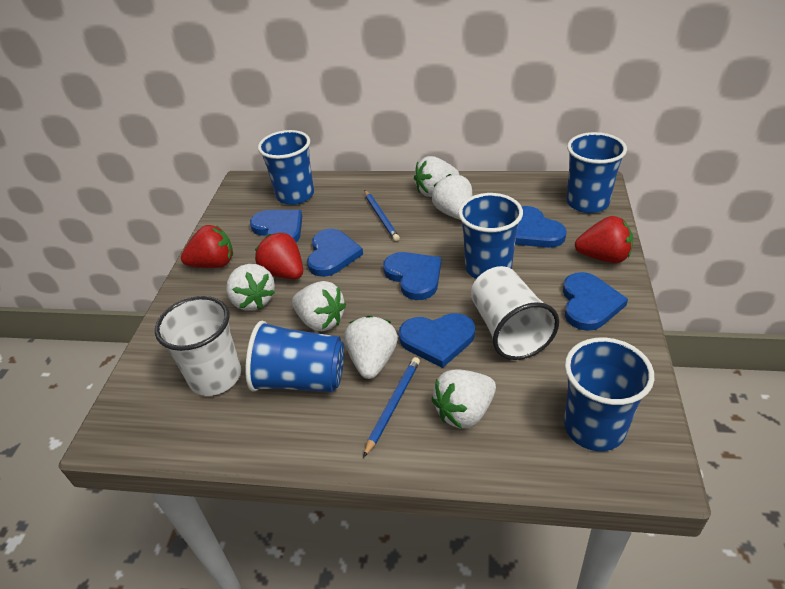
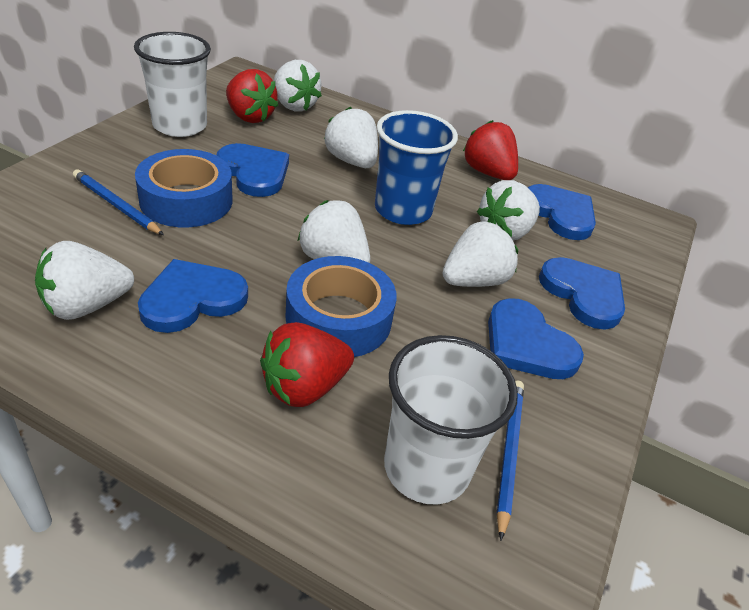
blue cup: 5 -> 1
blue heart: 6 -> 5
blue tape: 0 -> 2

